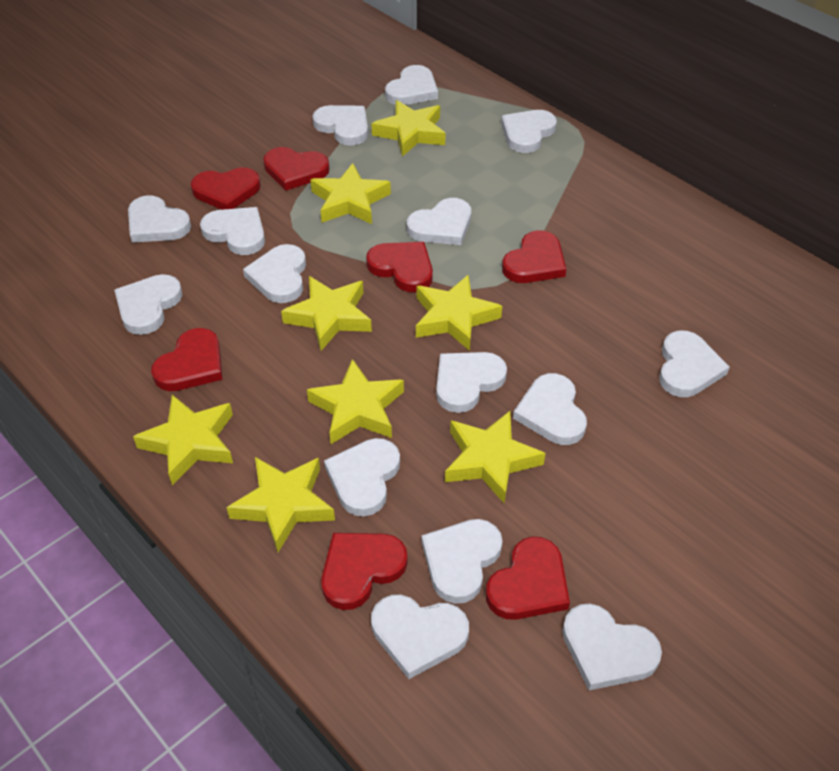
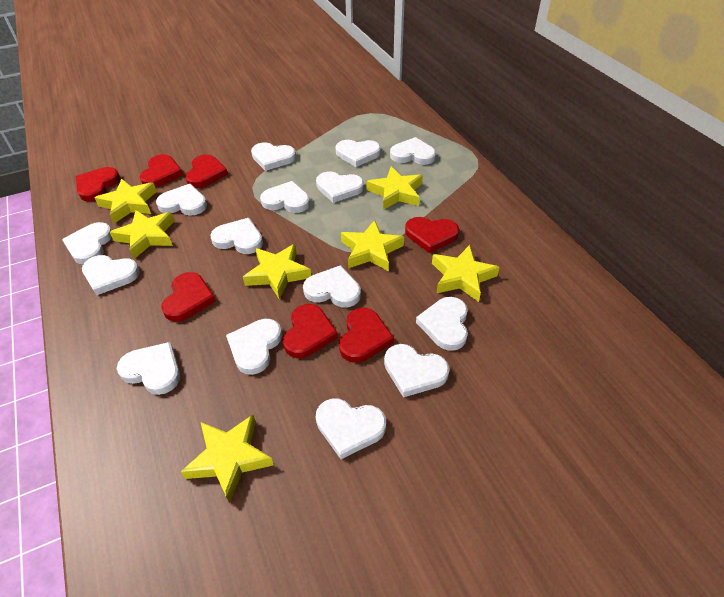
yellow star: 8 -> 7

